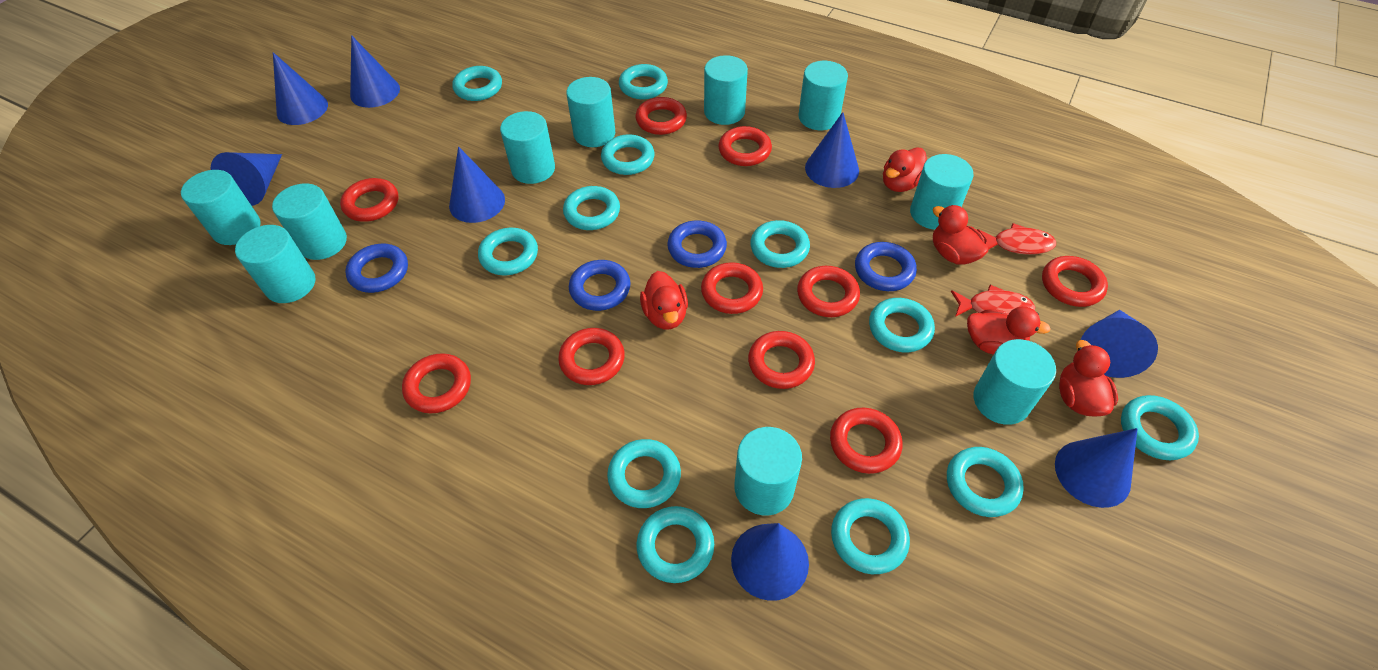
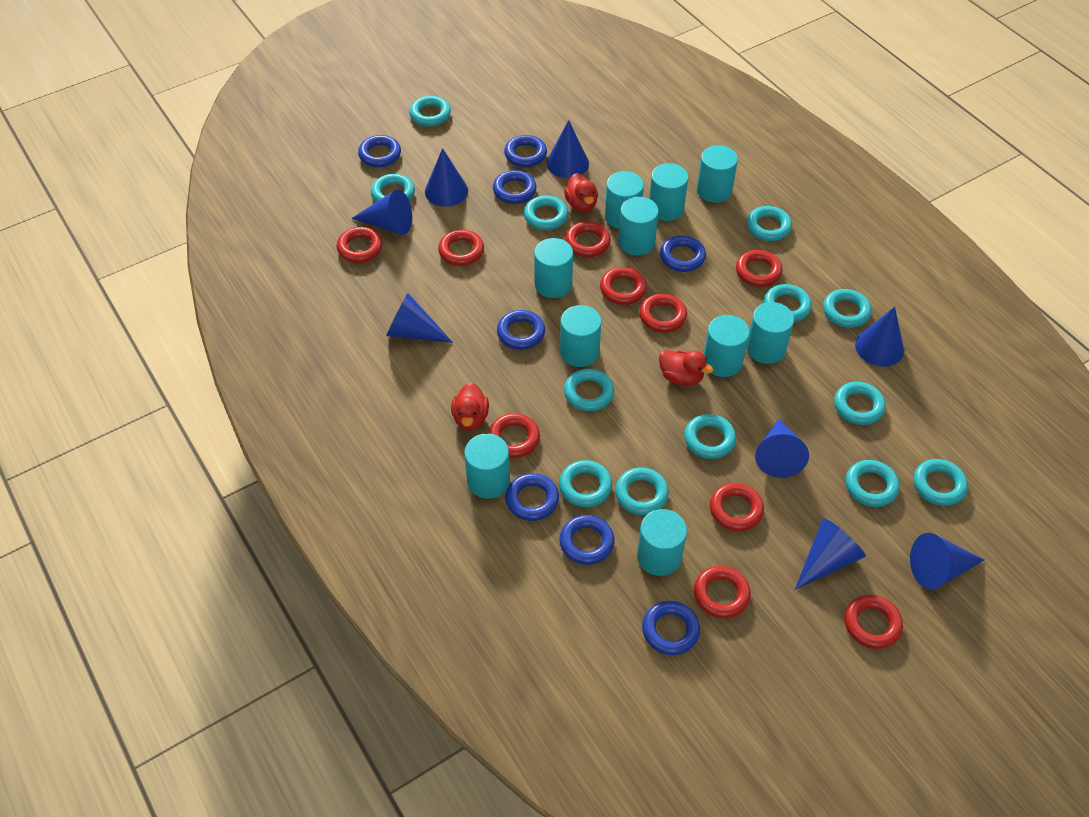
blue ring: 4 -> 8
red duck: 5 -> 3
red fish: 2 -> 0
turquoise ring: 12 -> 13

